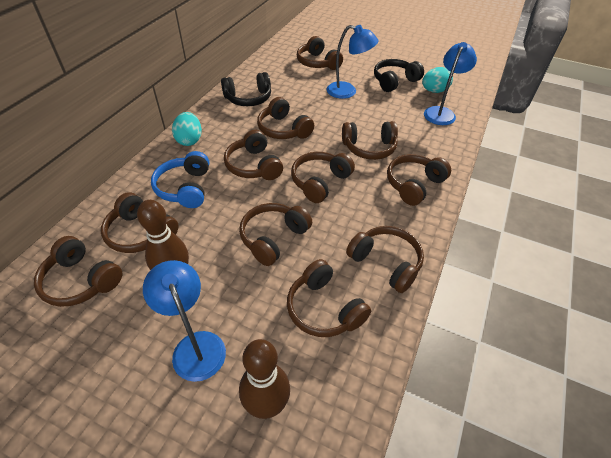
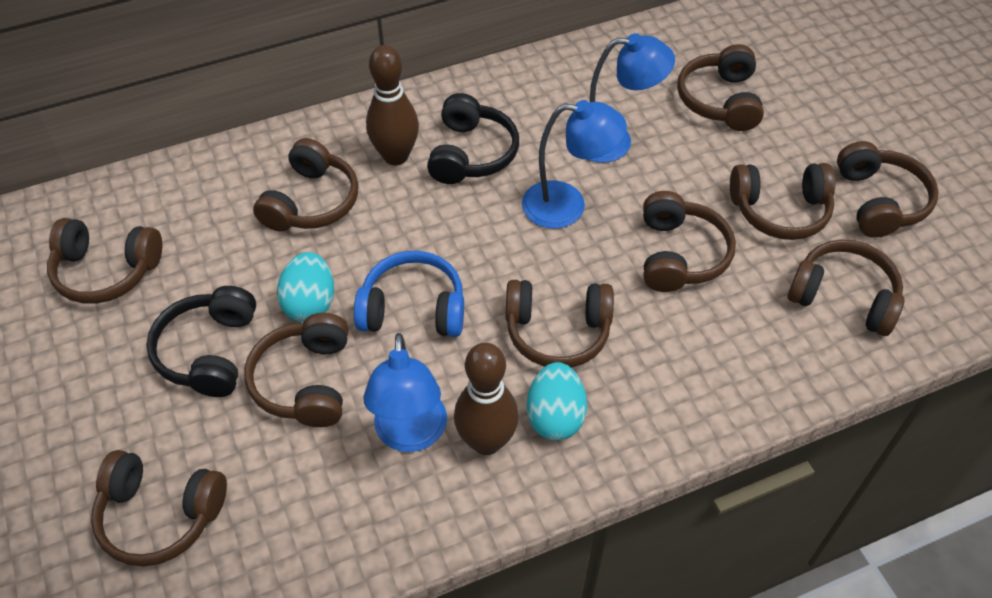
brown headphones: 11 -> 10

